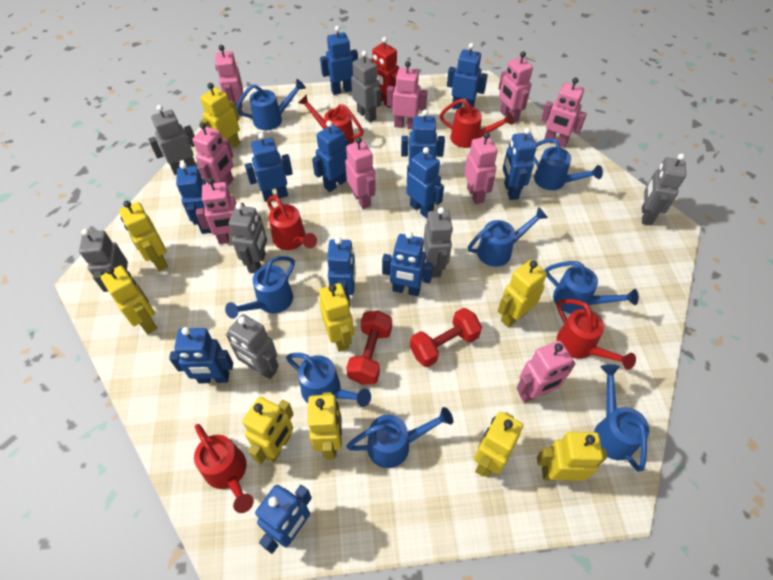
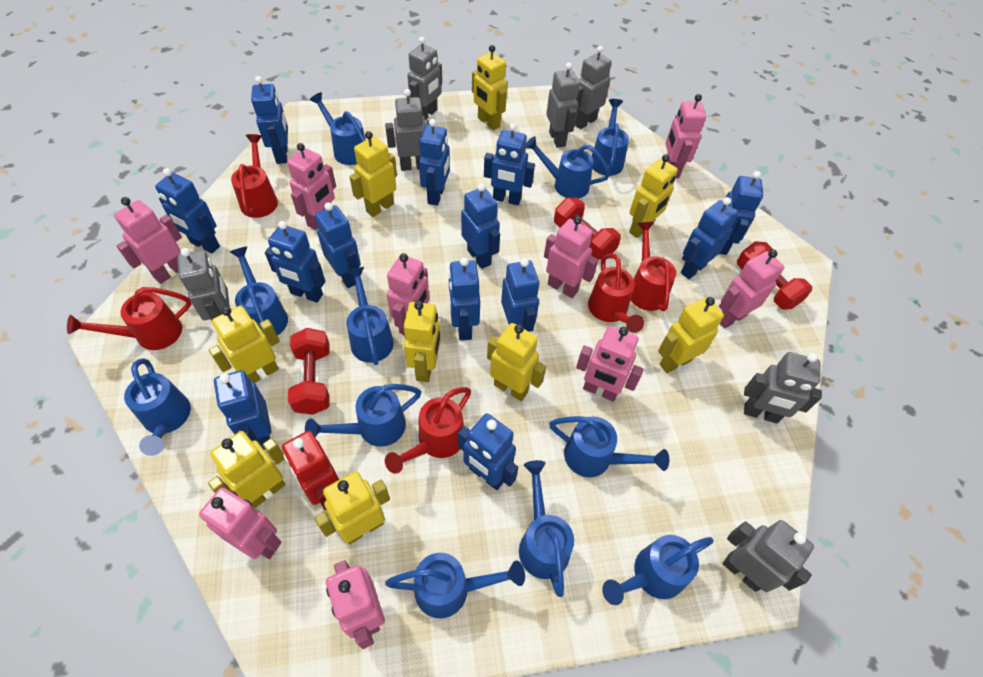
blue robot: 12 -> 13
blue watering can: 8 -> 11
red dumbbell: 2 -> 3

